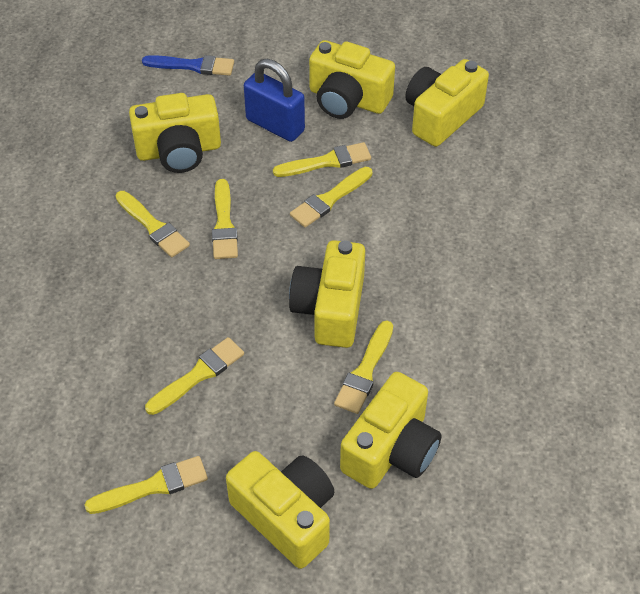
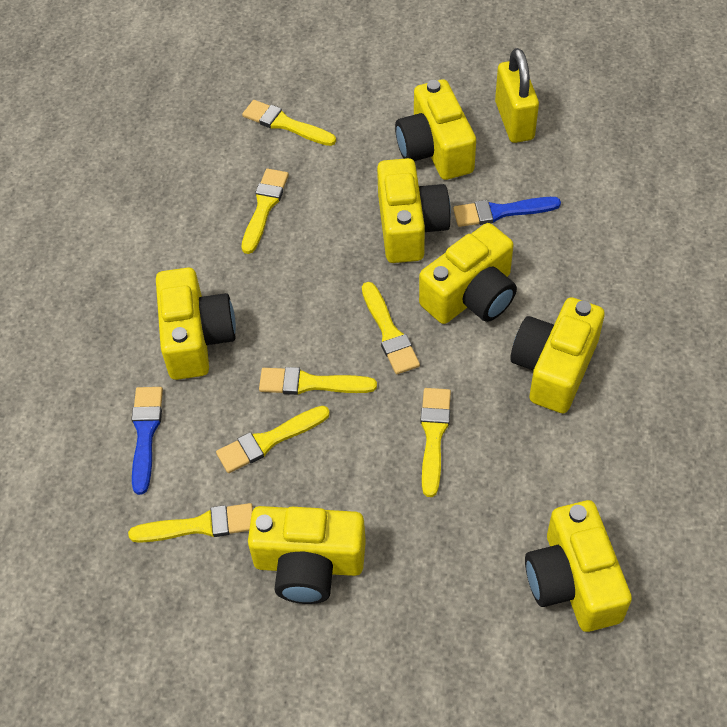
blue brush: 1 -> 2
blue padlock: 1 -> 0
yellow camera: 6 -> 7
yellow padlock: 0 -> 1

